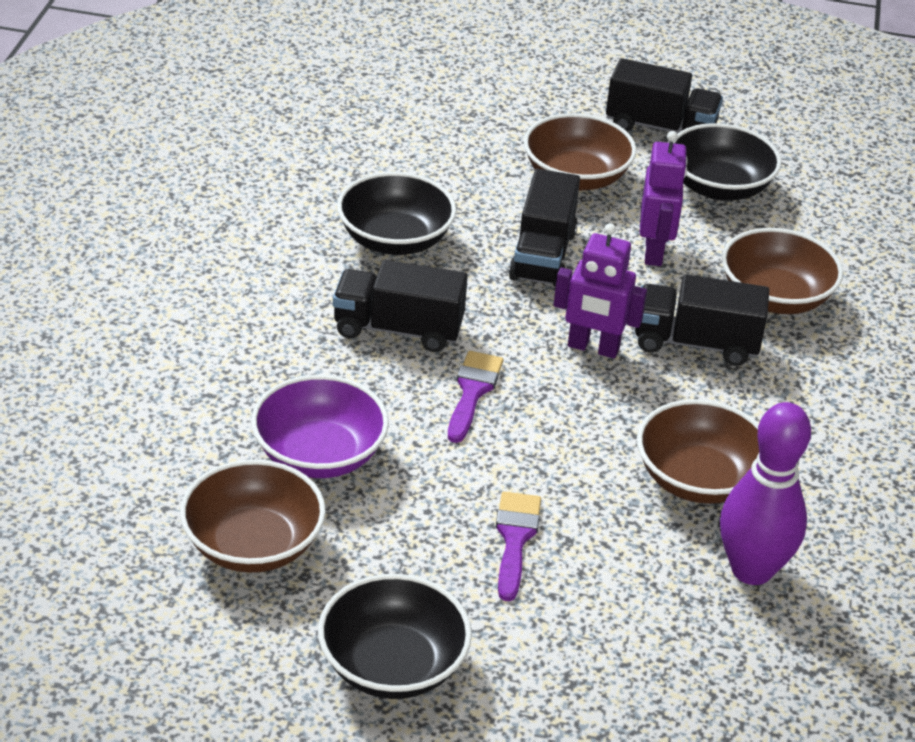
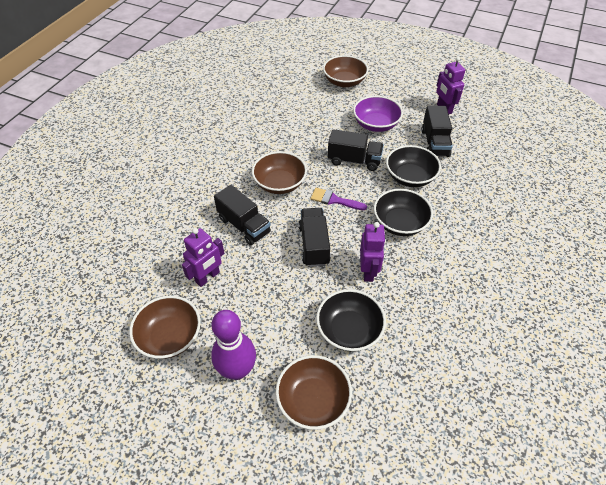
purple brush: 2 -> 1
purple robot: 2 -> 3

